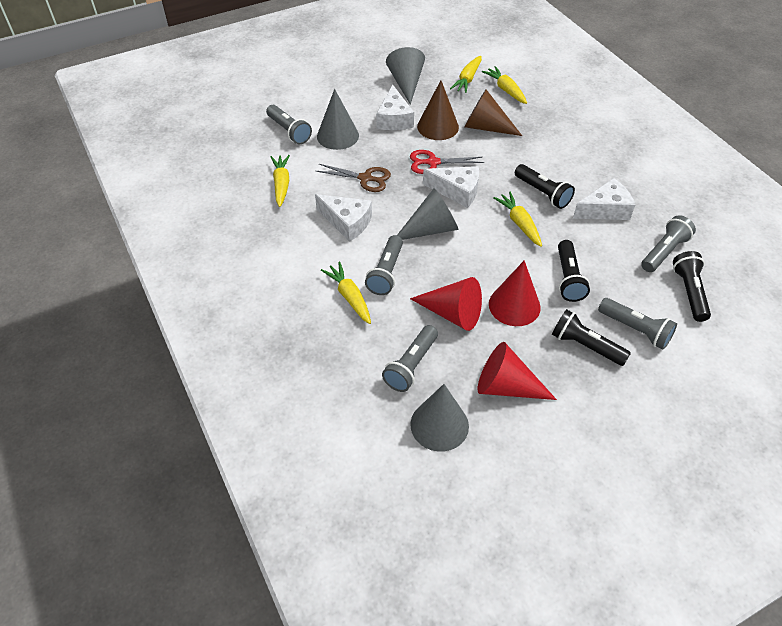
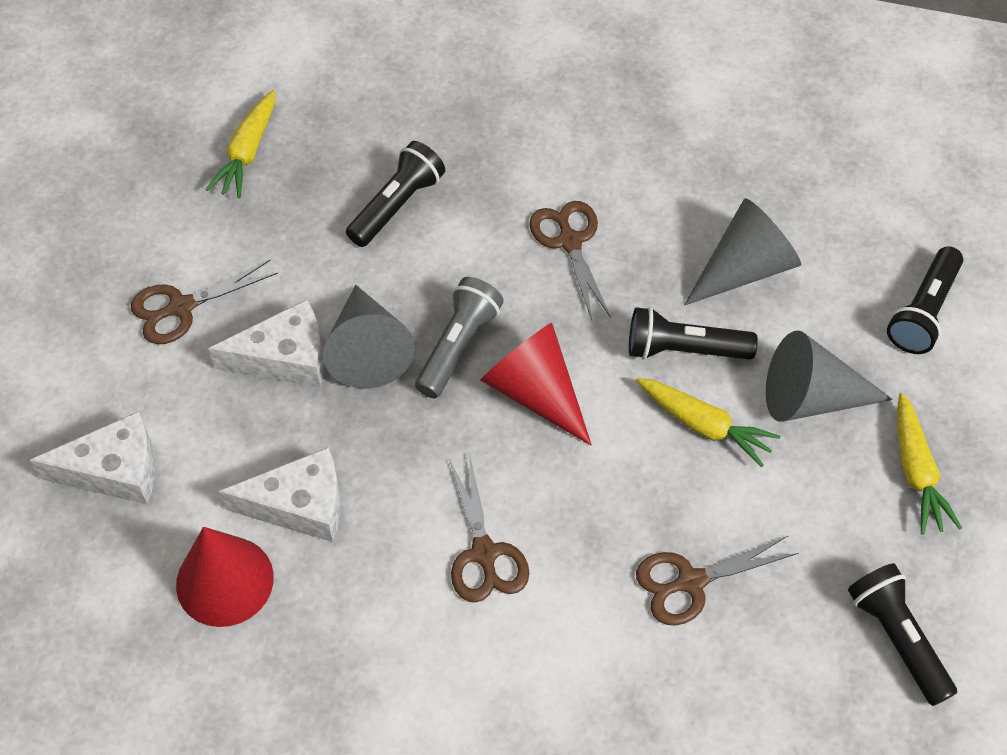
brown cone: 2 -> 0
brown scissors: 1 -> 4
grey cone: 4 -> 3
grey flashlight: 5 -> 1
red cone: 3 -> 2
red scissors: 1 -> 0
white cheese: 4 -> 3
yellow carrot: 5 -> 3

